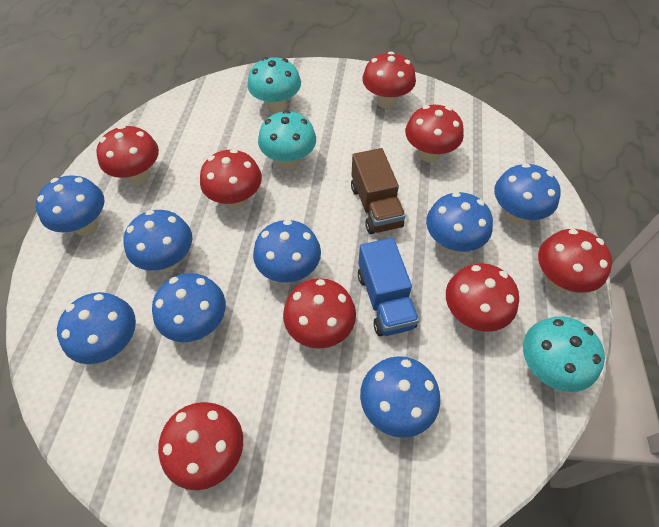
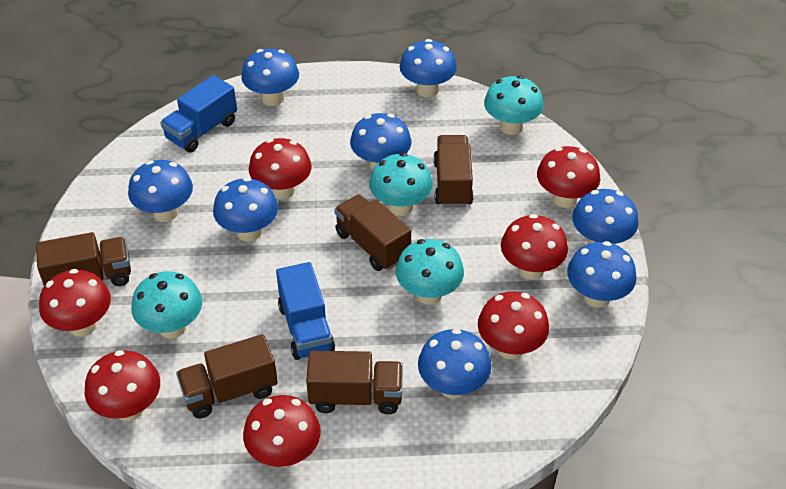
blue truck: 1 -> 2
brown truck: 1 -> 5
red mushroom: 8 -> 7
turquoise mushroom: 3 -> 4

